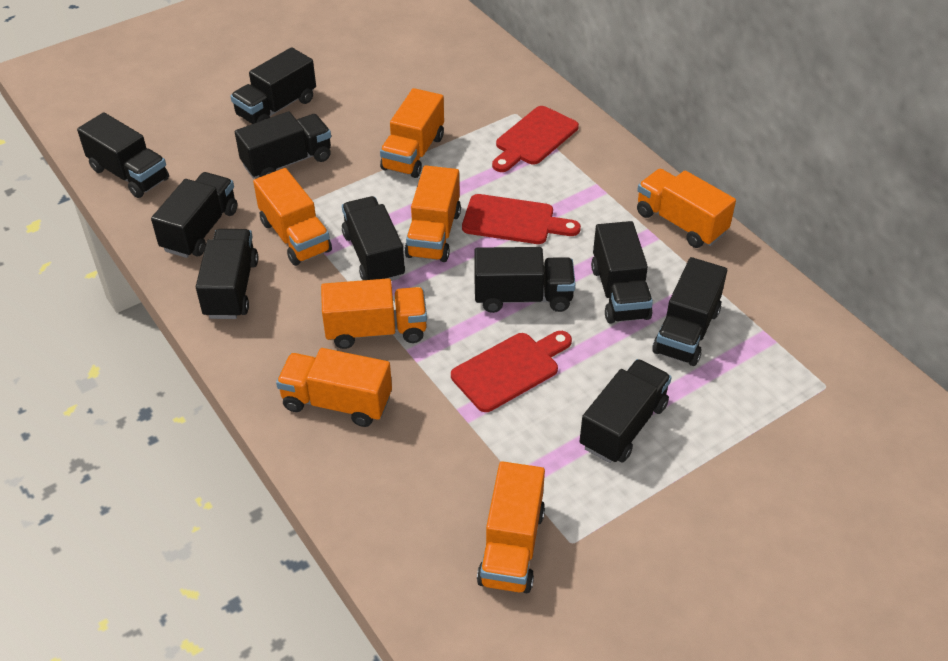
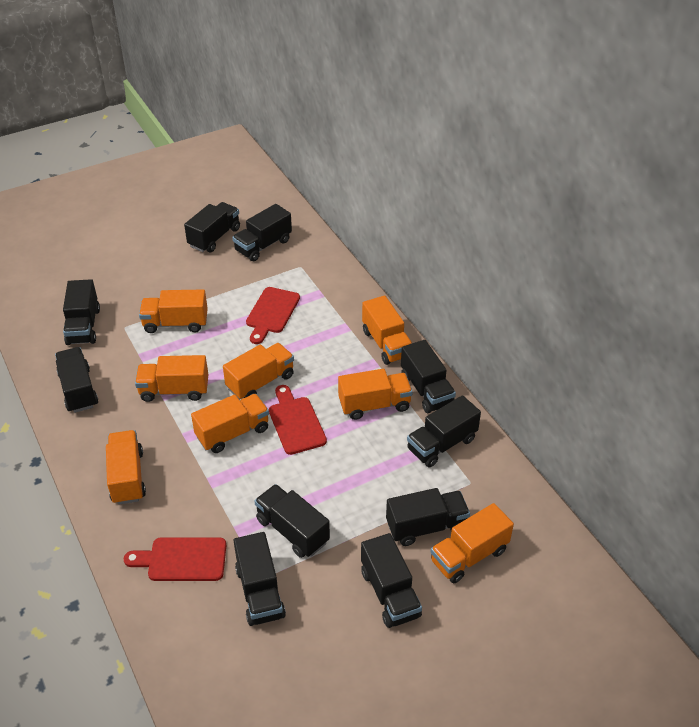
orange truck: 7 -> 8

